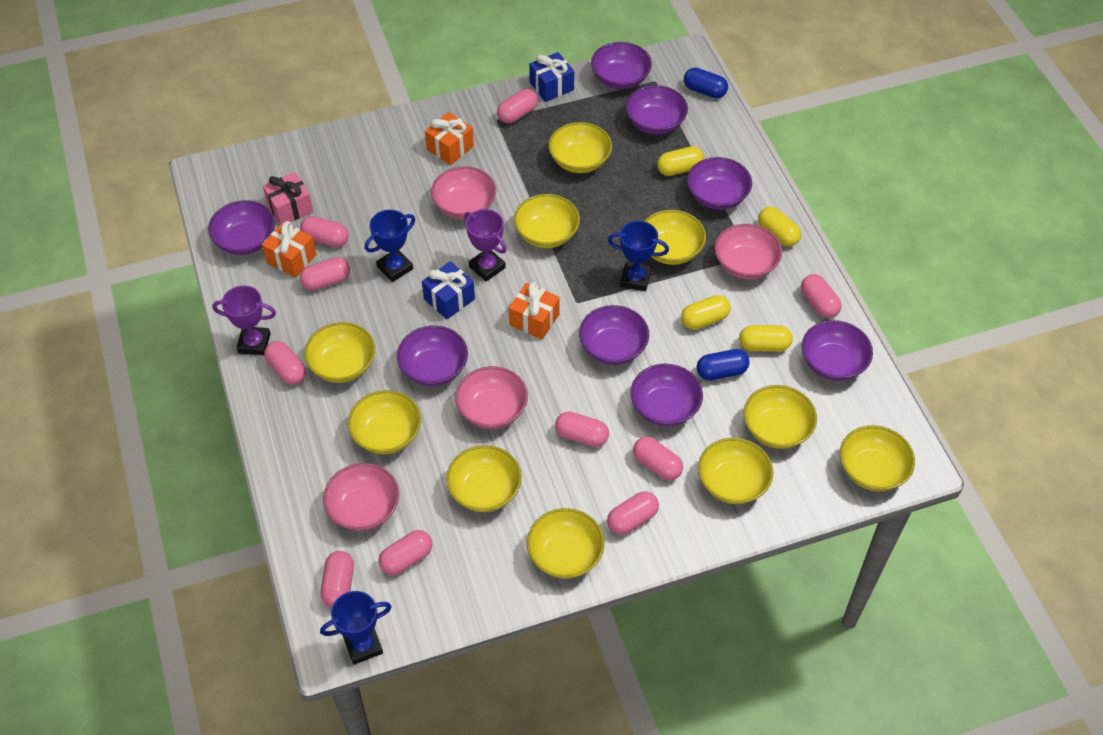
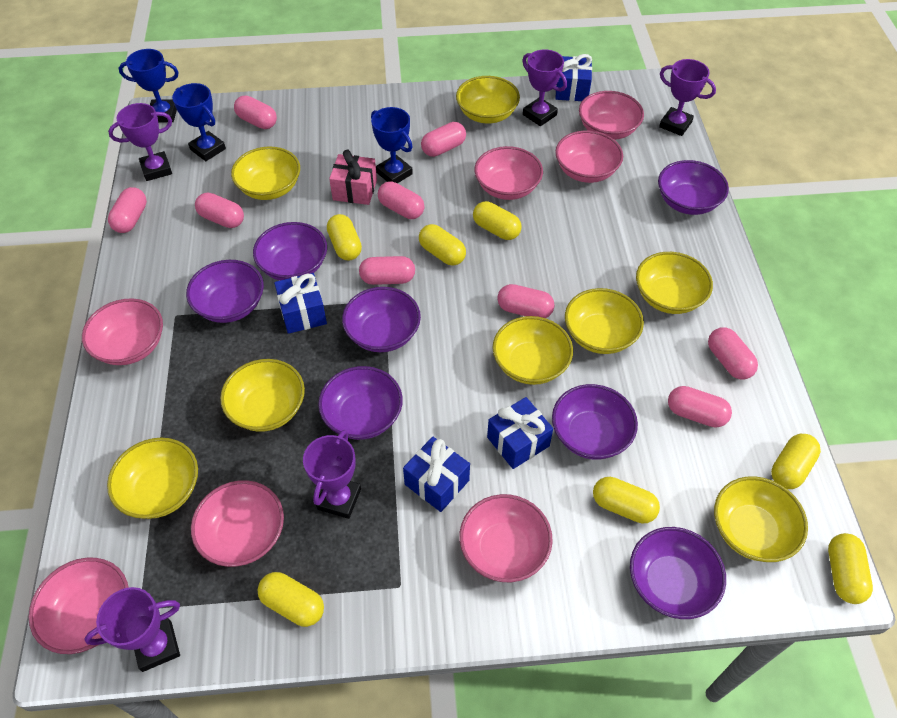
blue capsule: 2 -> 0
blue gift: 2 -> 4
orange gift: 3 -> 0
pink bowl: 4 -> 7
pink capsule: 10 -> 9
purple bowl: 8 -> 7
purple trophy: 2 -> 5
yellow bowl: 10 -> 8
yellow capsule: 4 -> 7

